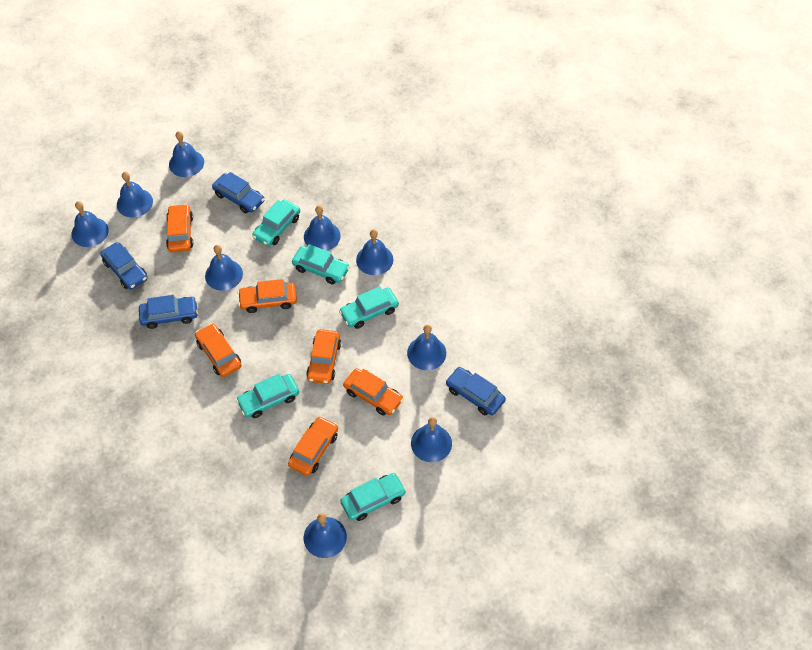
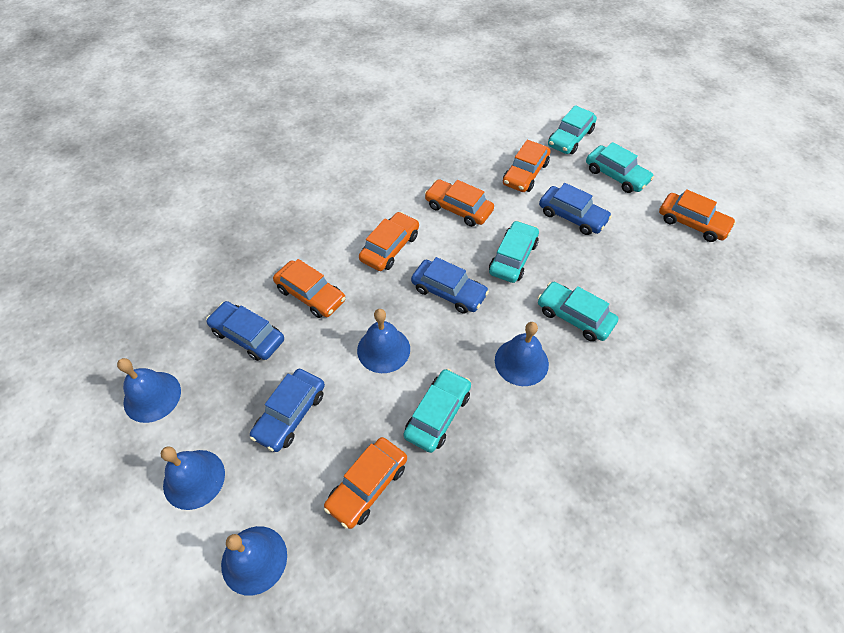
blue bell: 9 -> 5

